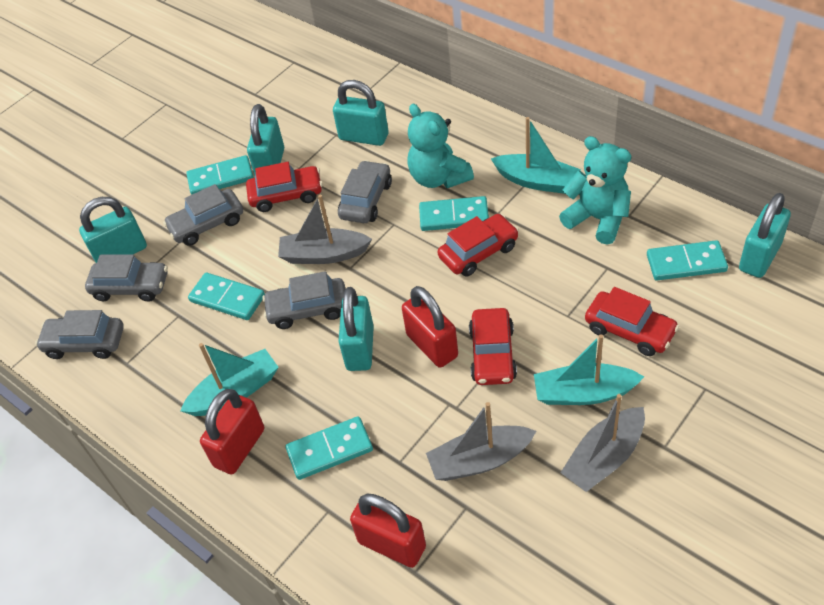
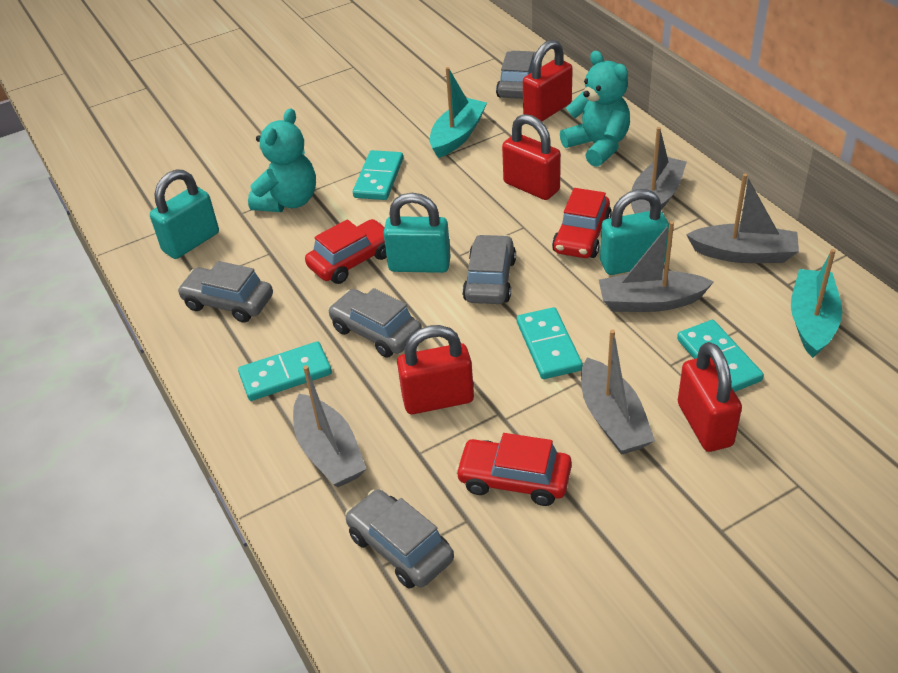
grey boat: 3 -> 5
red car: 4 -> 3
red padlock: 3 -> 4
turquoise boat: 3 -> 2
turquoise domino: 5 -> 4
turquoise padlock: 5 -> 3

